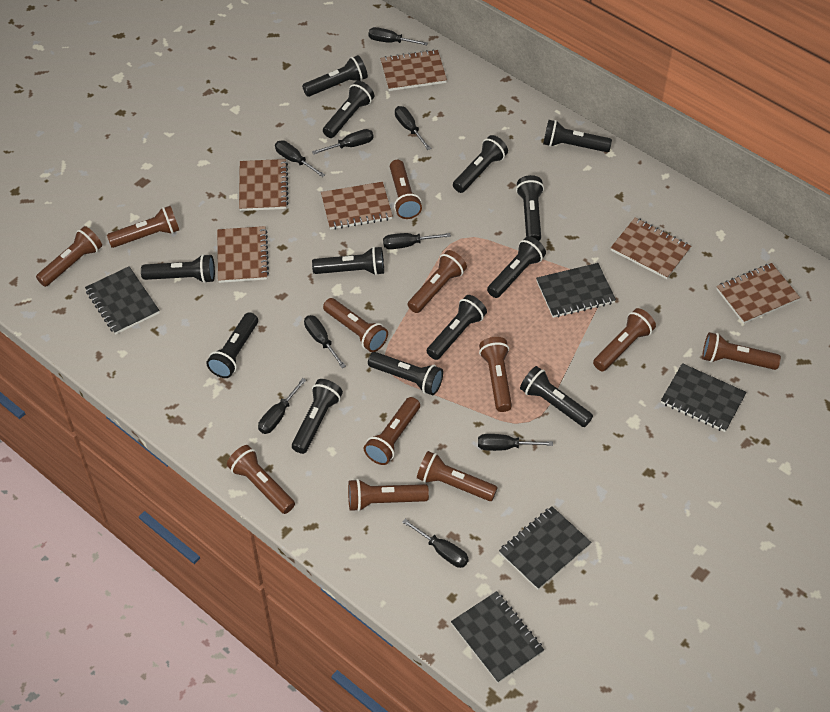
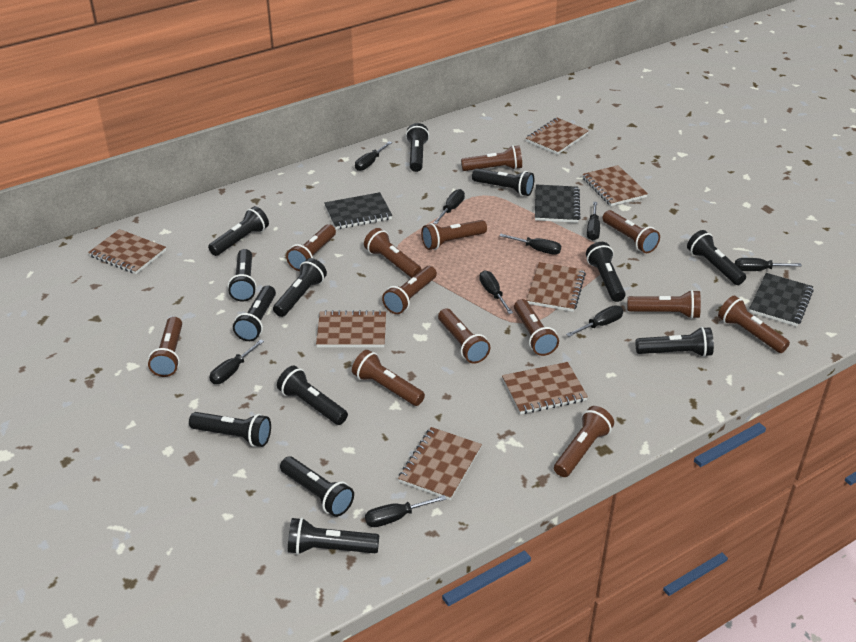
black notebook: 5 -> 3
brown flashlight: 12 -> 13
brown notebook: 6 -> 7

